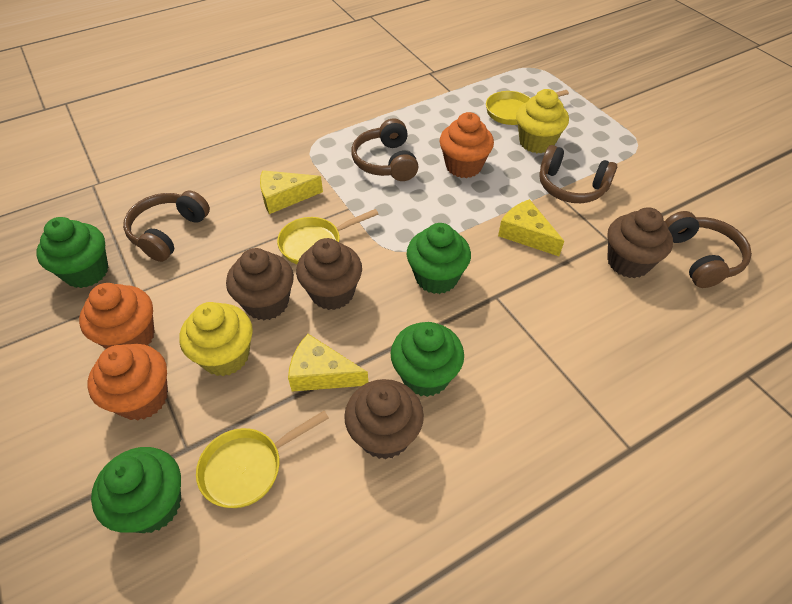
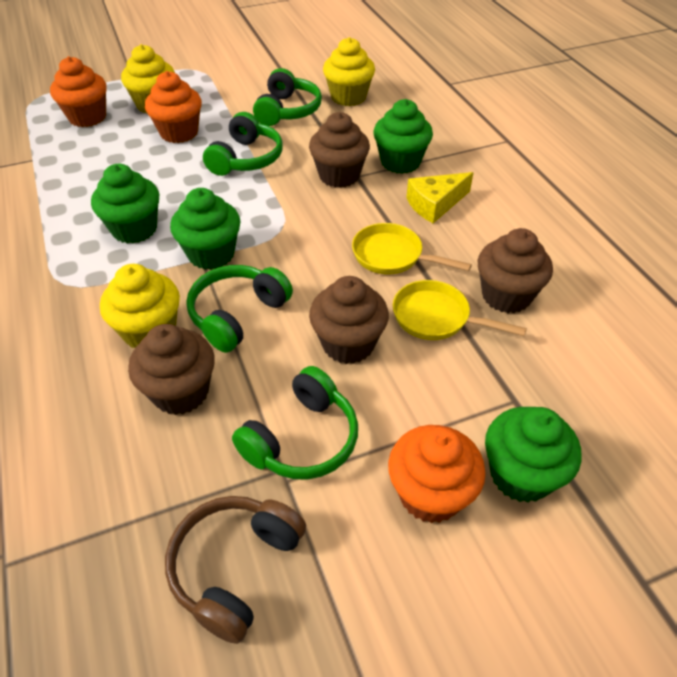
brown headphones: 4 -> 1
green headphones: 0 -> 4
yellow cheese: 3 -> 1
yellow cupcake: 2 -> 3
yellow pan: 3 -> 2

